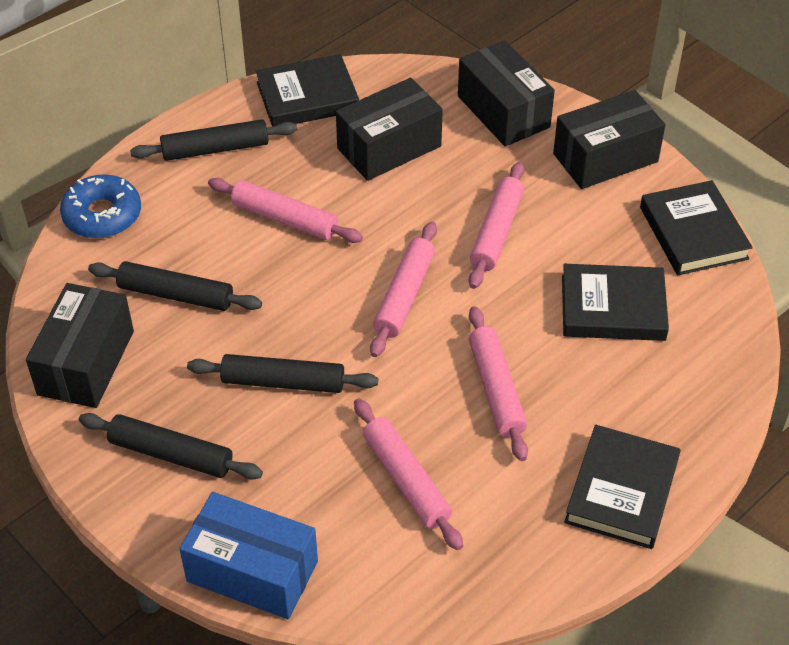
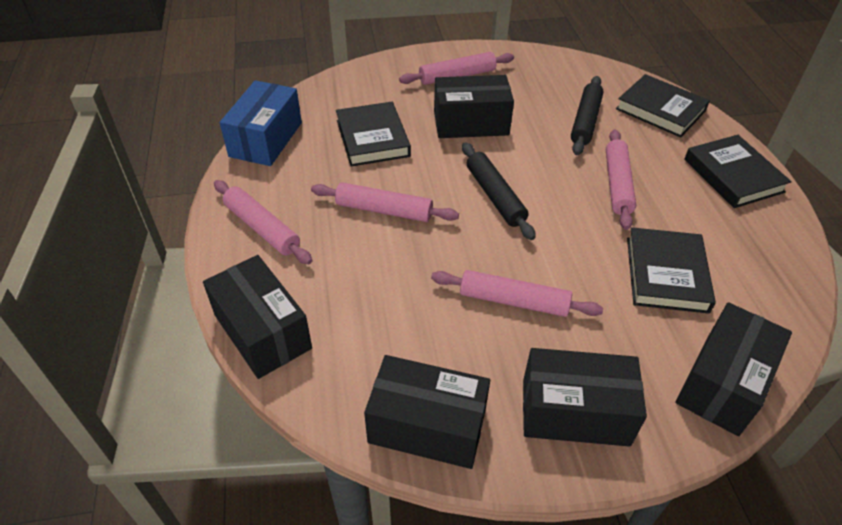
black box: 4 -> 5
black rolling pin: 4 -> 2
blue donut: 1 -> 0

